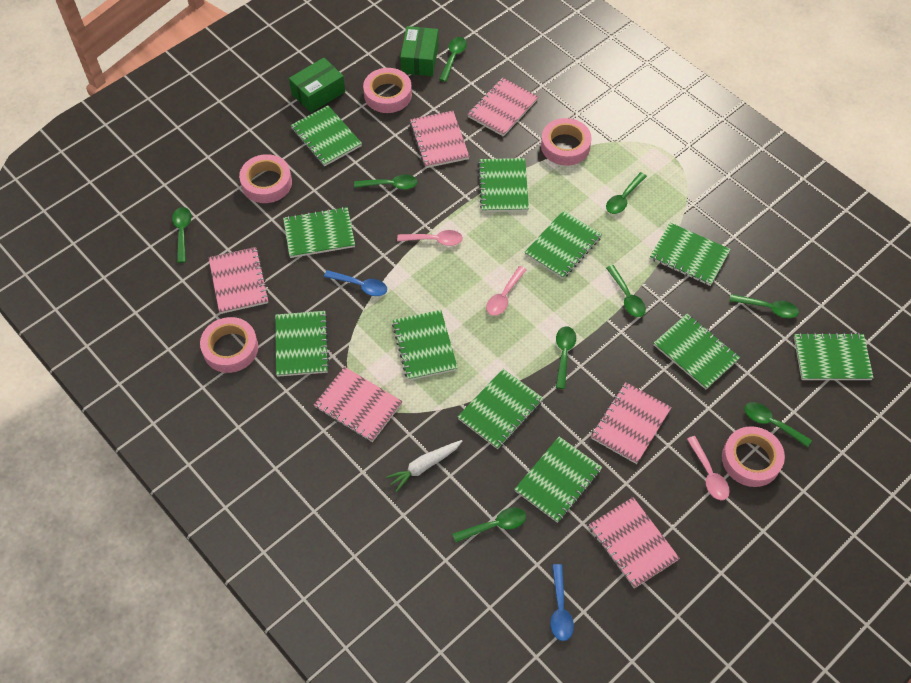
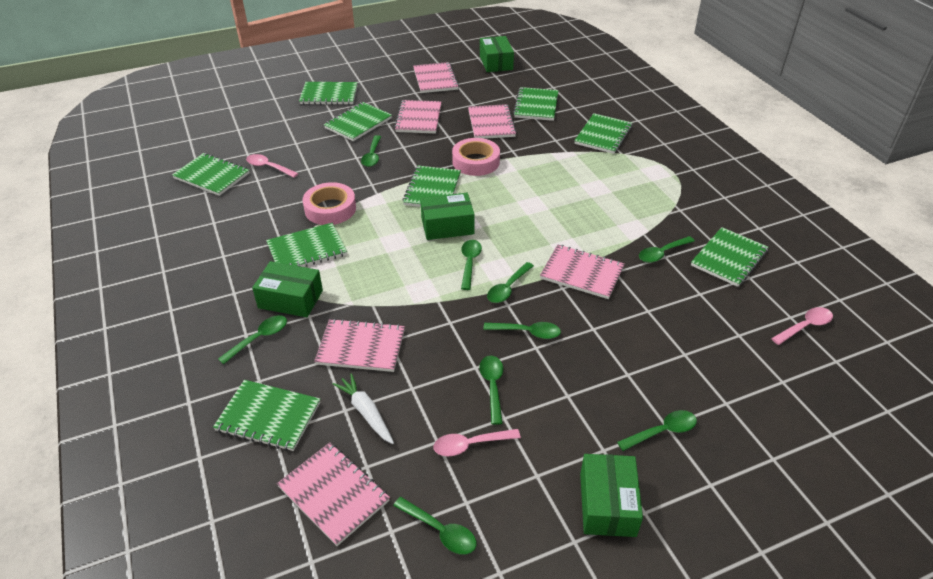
blue spoon: 2 -> 0
green box: 2 -> 4
green notebook: 11 -> 9
pink tape: 5 -> 2

